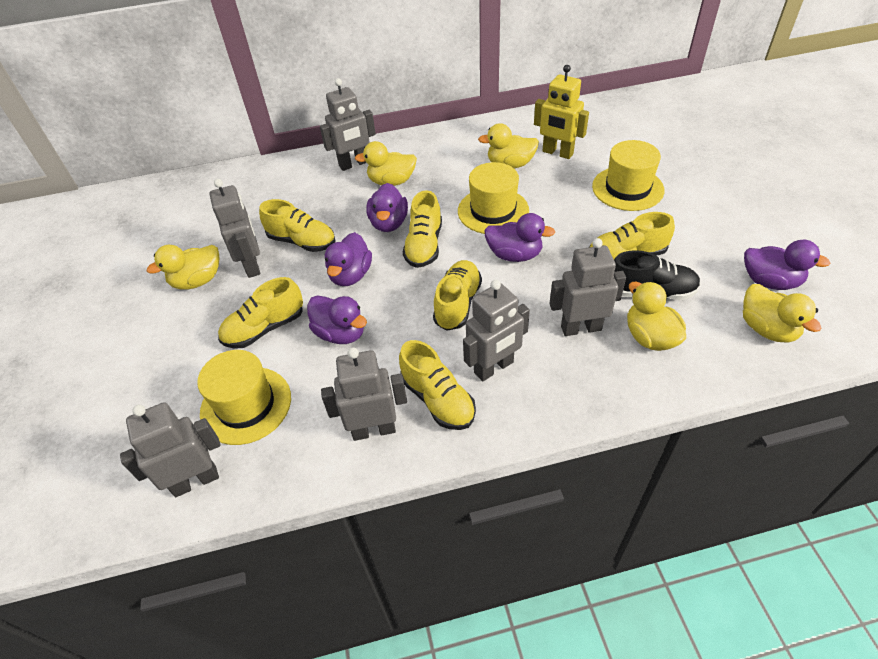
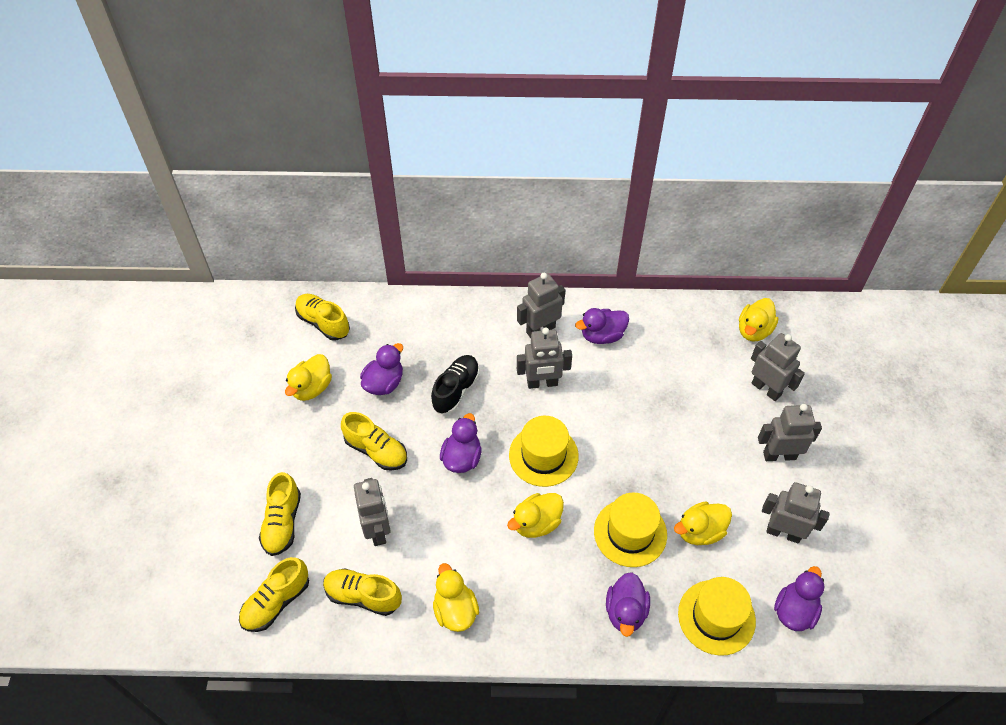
yellow robot: 1 -> 0
yellow shoe: 6 -> 5

